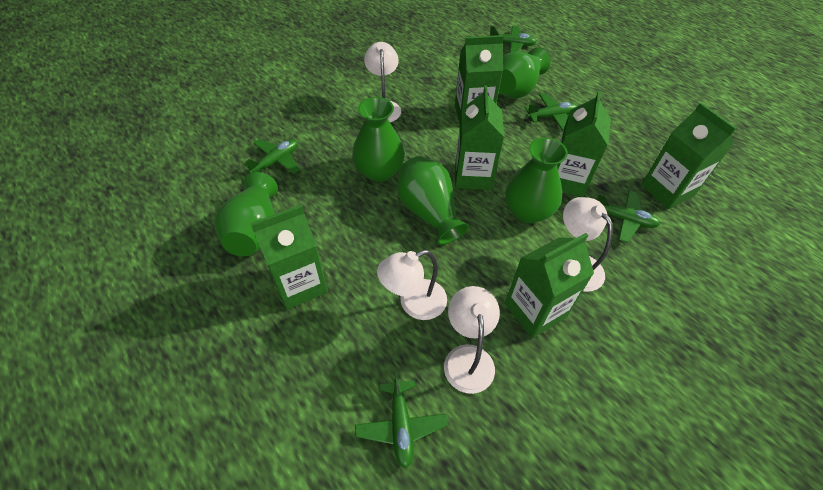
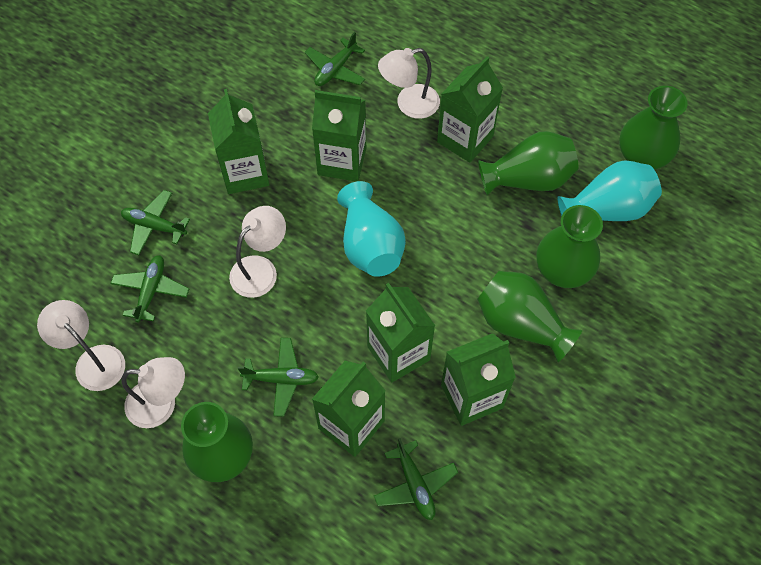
turquoise vase: 0 -> 2

